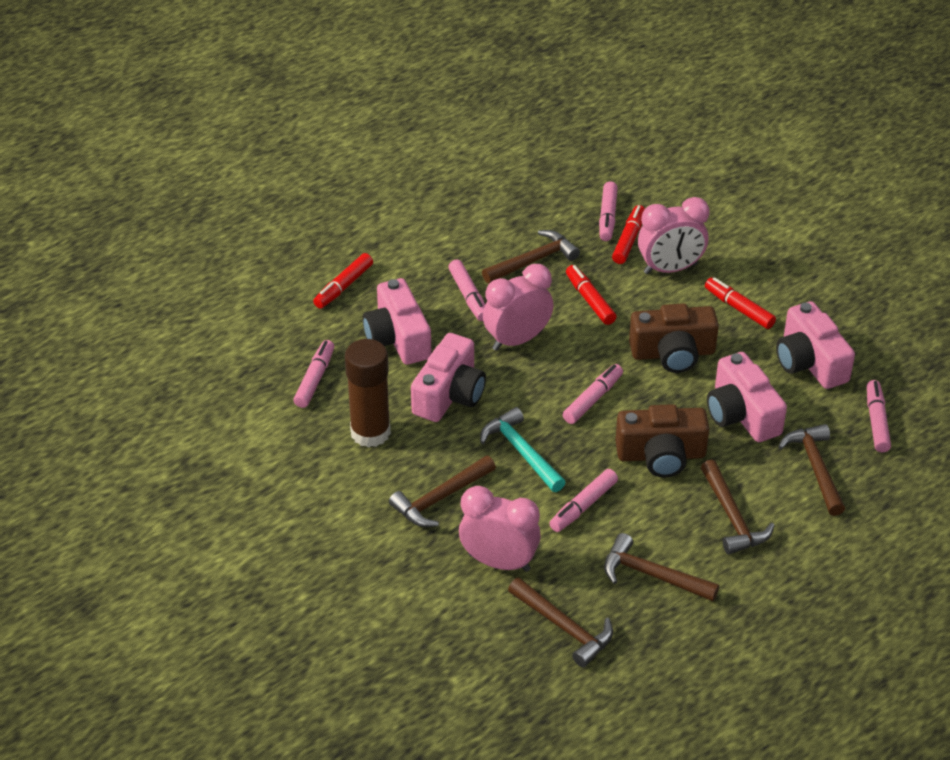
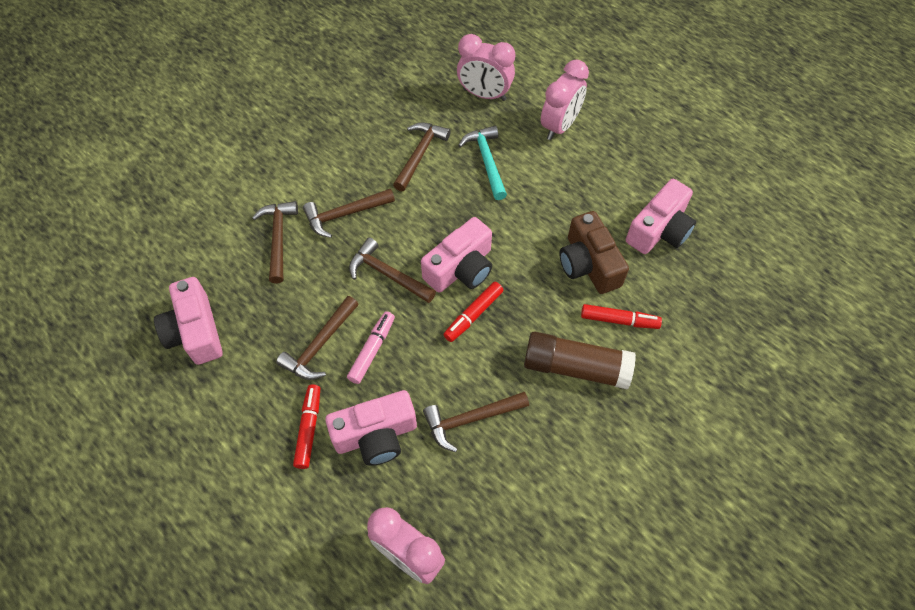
brown camera: 2 -> 1
pink marker: 6 -> 1
red marker: 4 -> 3

